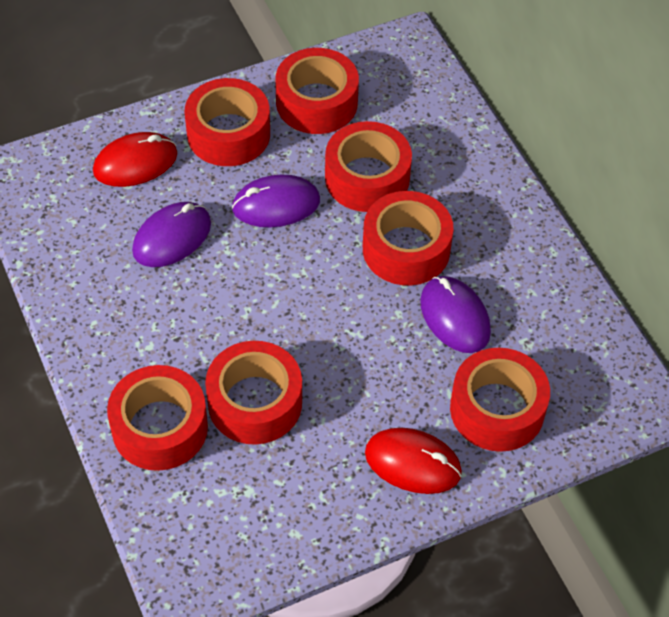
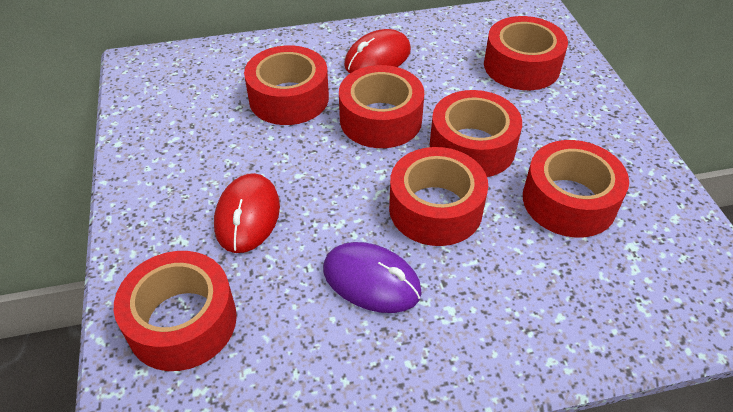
purple mouse: 3 -> 1

